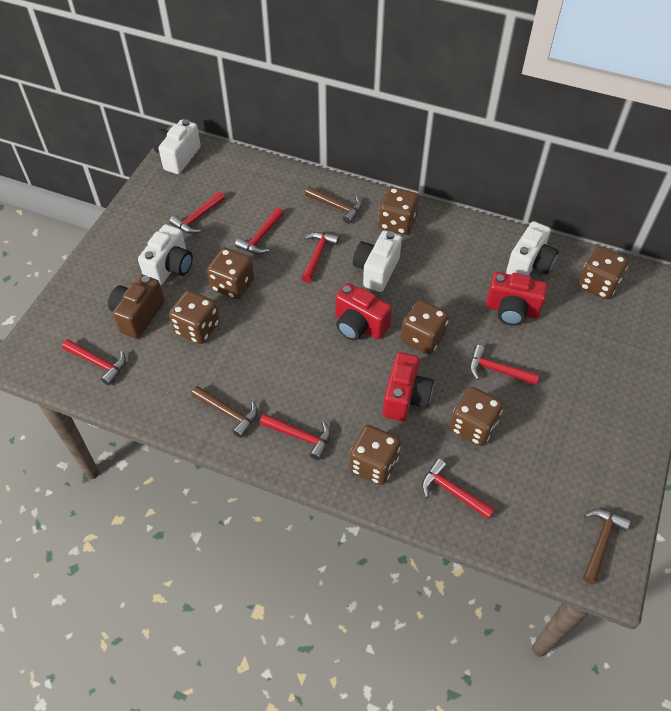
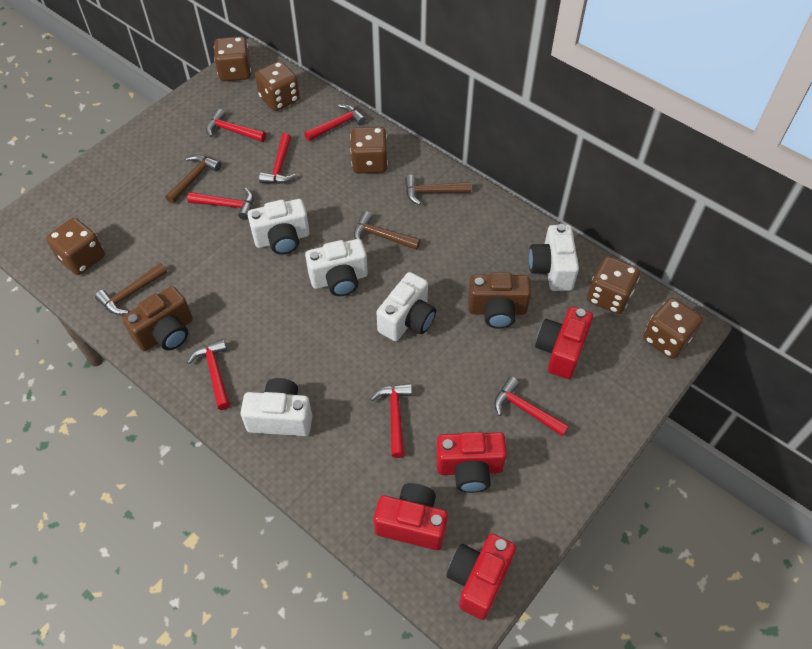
brown camera: 1 -> 2
brown dice: 7 -> 6
brown hammer: 3 -> 4
red camera: 3 -> 4
white camera: 4 -> 5

